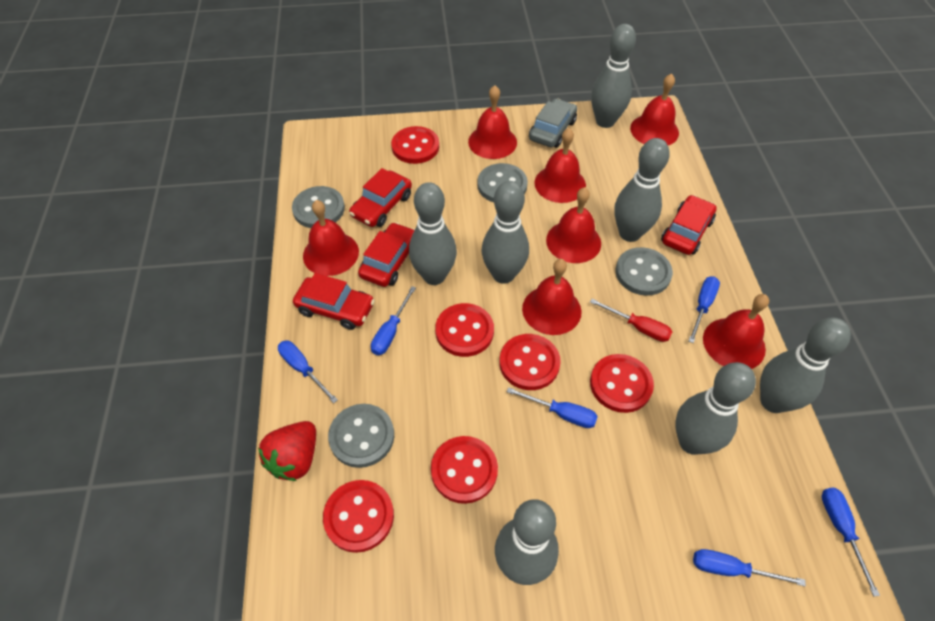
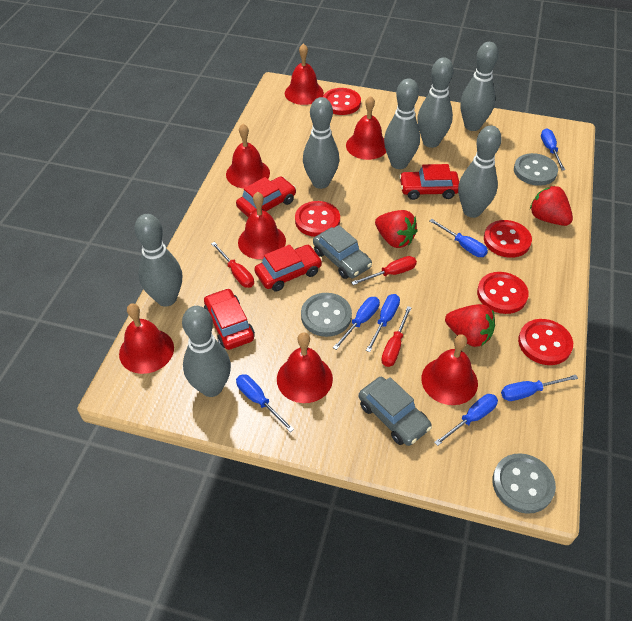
blue screwdriver: 6 -> 7
grey button: 4 -> 3
grey car: 1 -> 2
red button: 6 -> 5
red screwdriver: 1 -> 3
red strawberry: 1 -> 3

